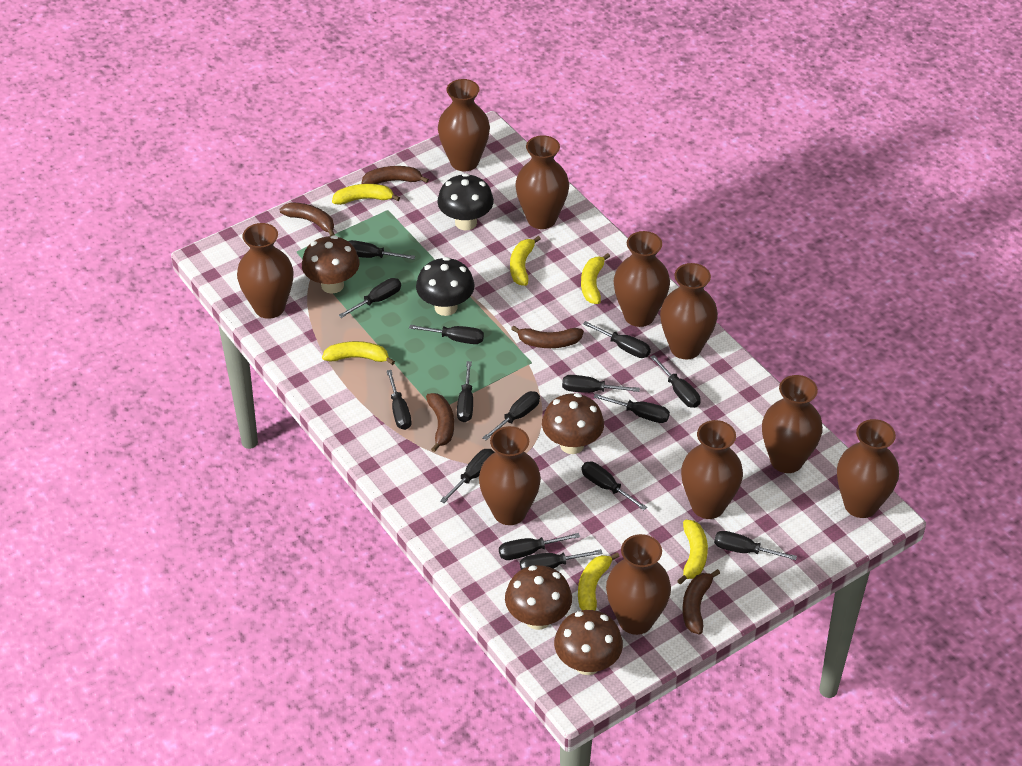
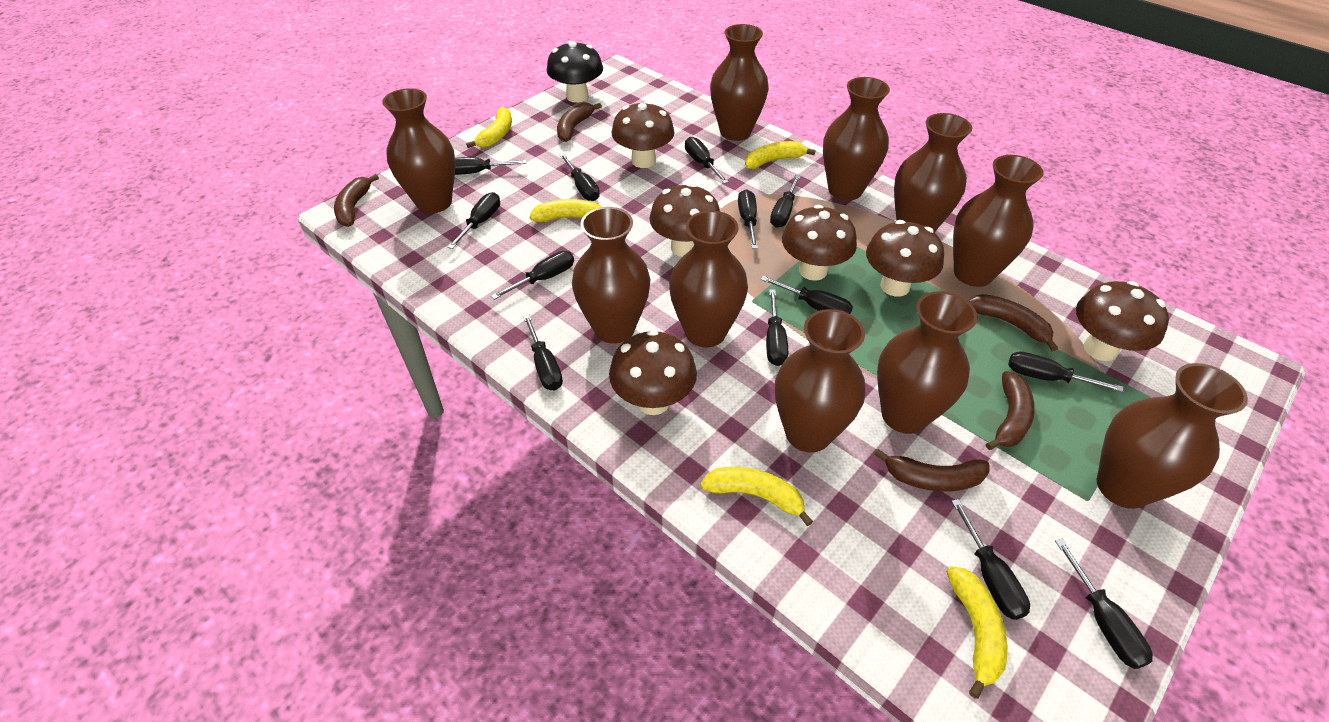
black mushroom: 2 -> 1
black screwdriver: 15 -> 13
brown mushroom: 4 -> 6
yellow banana: 6 -> 5

